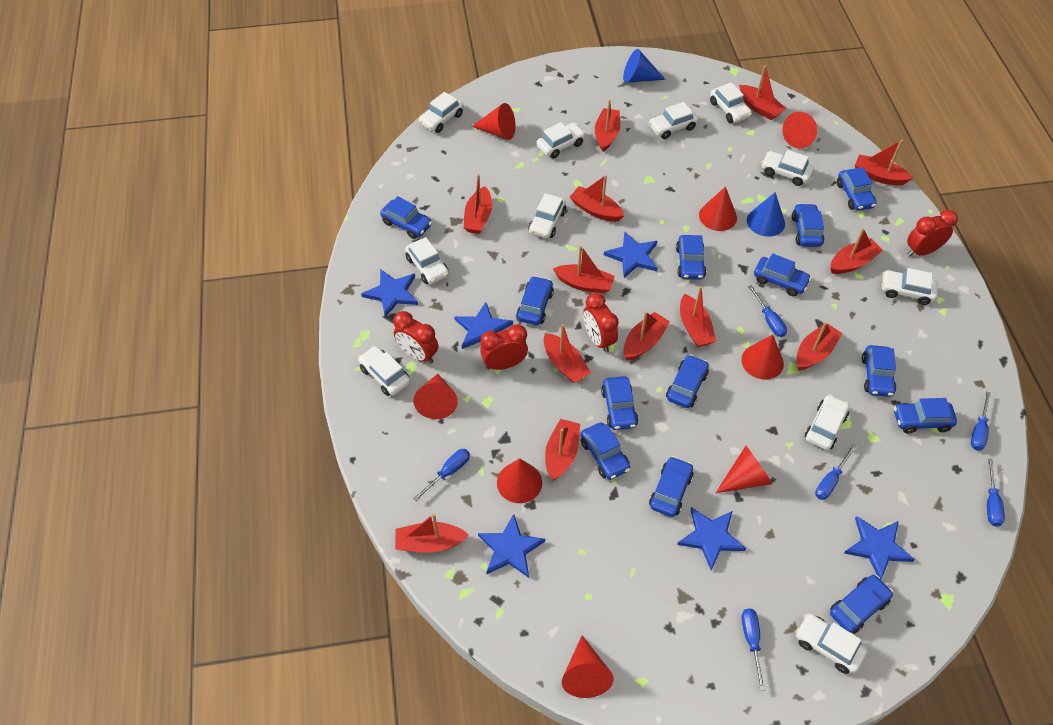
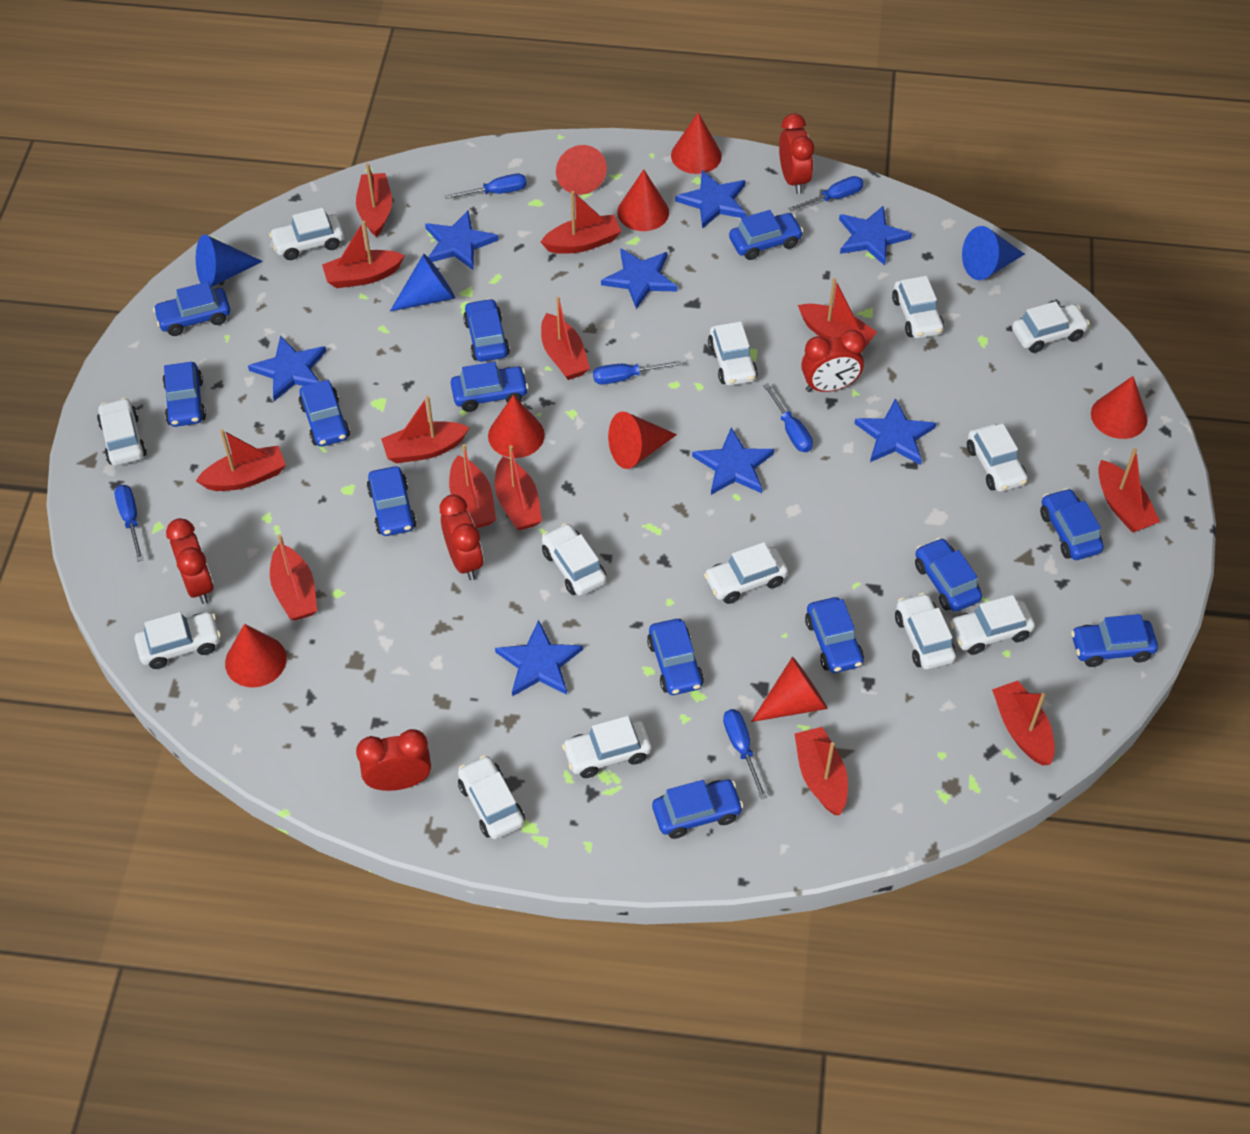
blue cone: 2 -> 3
blue star: 6 -> 8
red clock: 4 -> 5
white car: 11 -> 13

